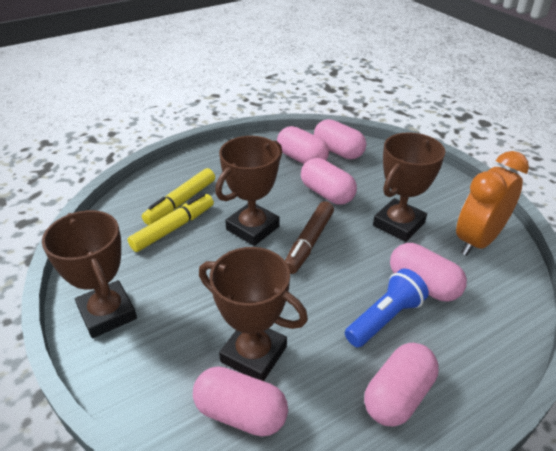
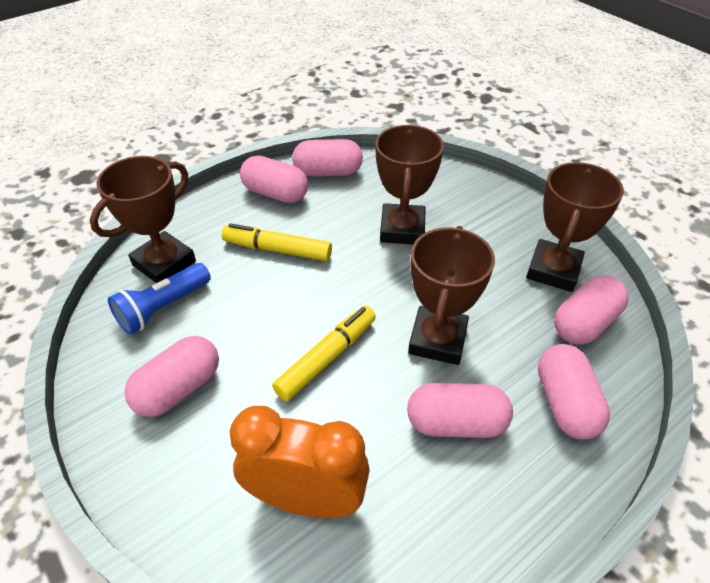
brown marker: 1 -> 0

